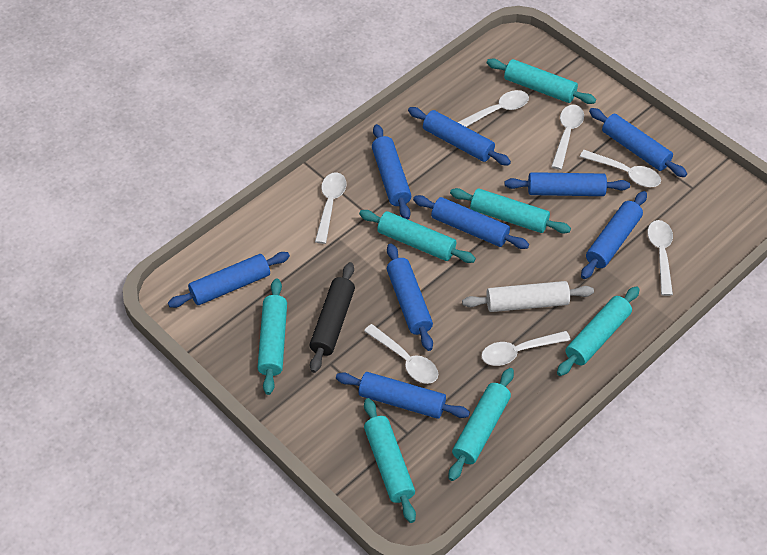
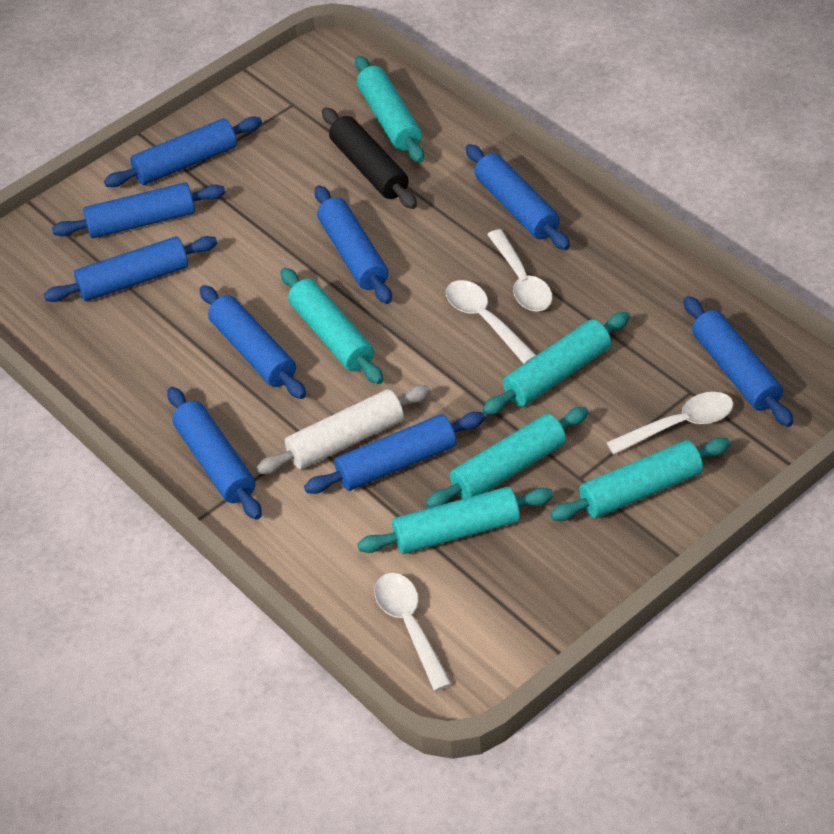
turquoise rolling pin: 7 -> 6
white spoon: 7 -> 4

